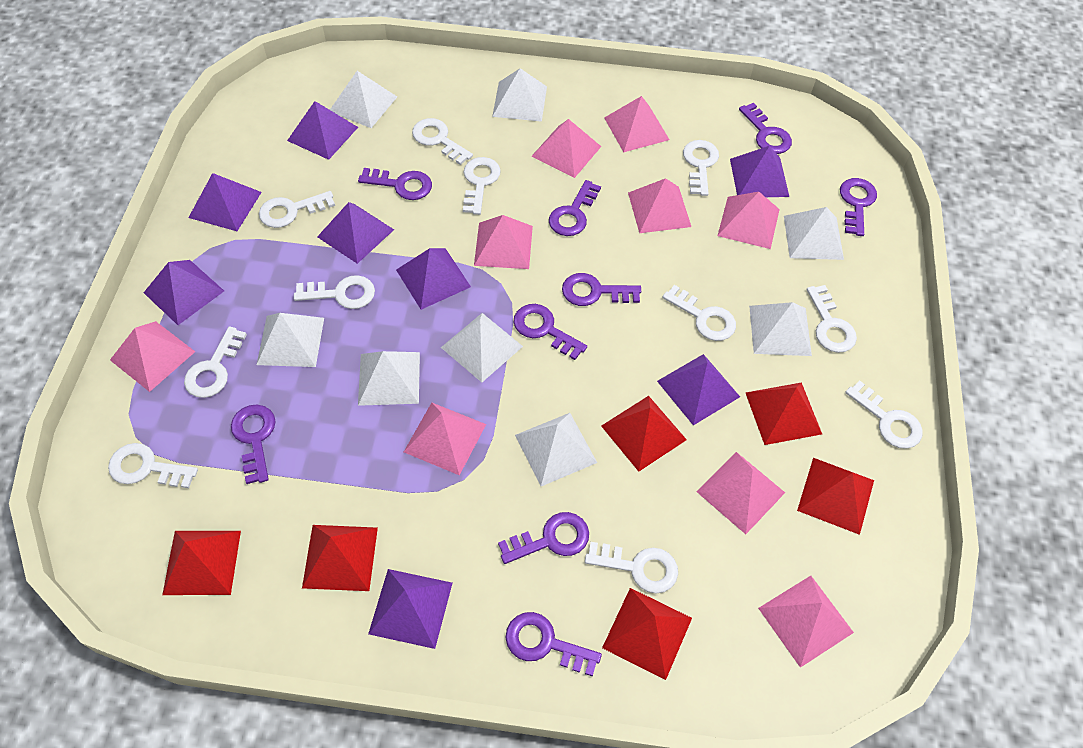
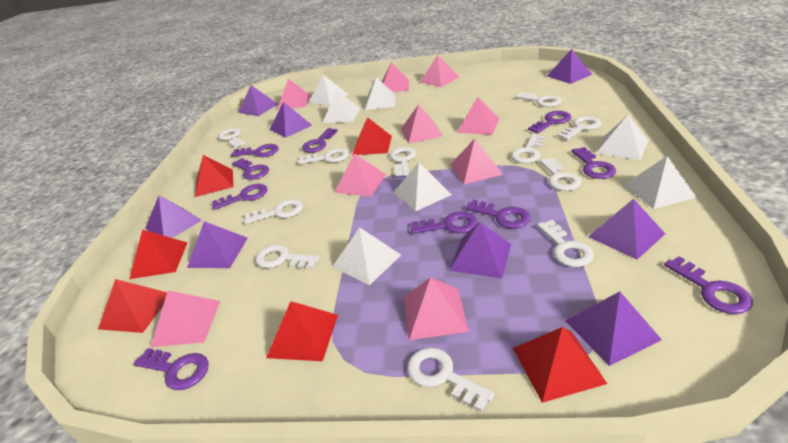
purple key: 9 -> 10
white pyramid: 8 -> 7

